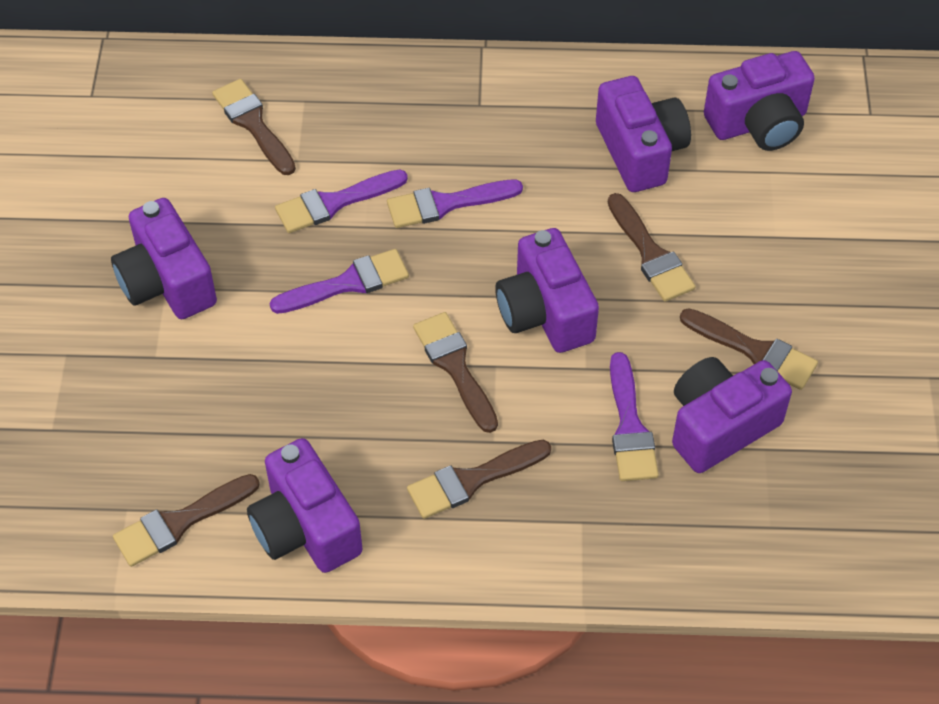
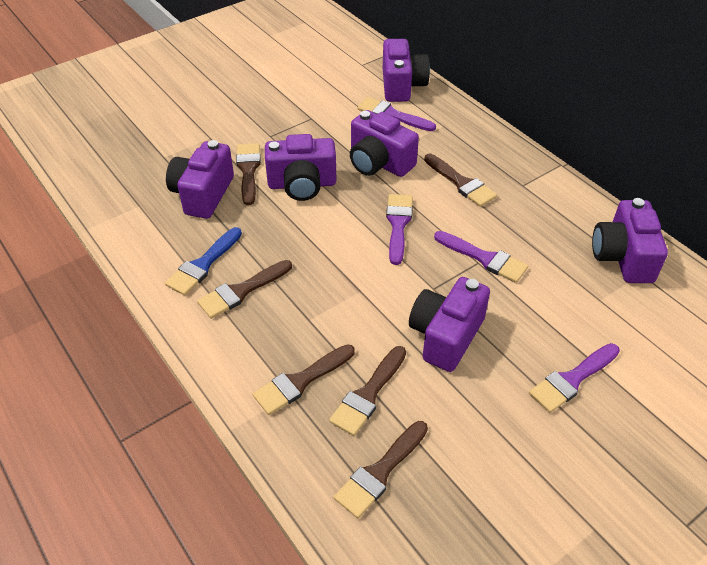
blue brush: 0 -> 1

